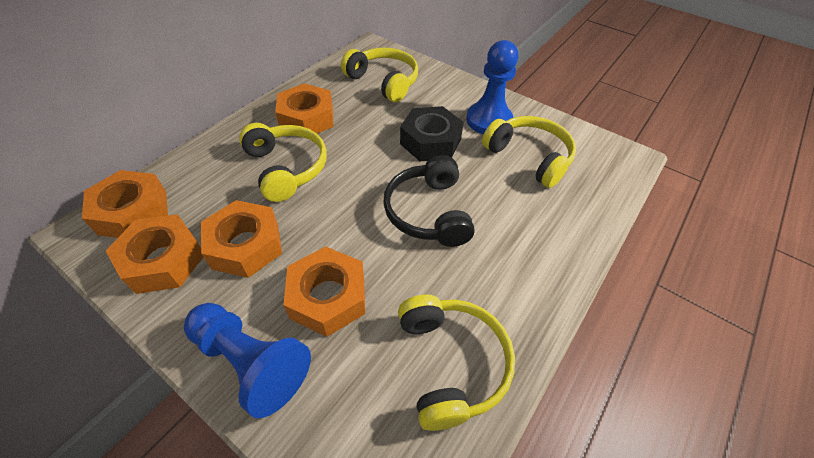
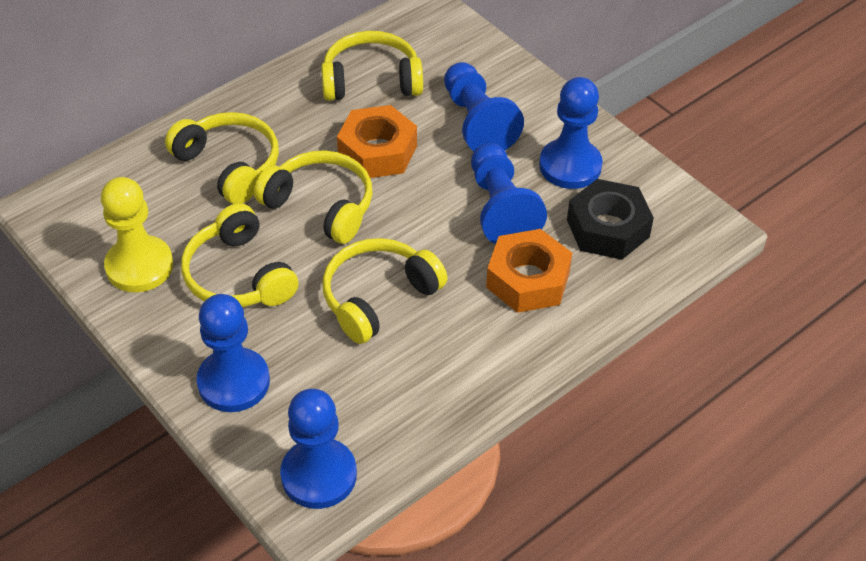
black headphones: 1 -> 0
blue pawn: 2 -> 5
orange nut: 5 -> 2
yellow headphones: 4 -> 5
yellow pawn: 0 -> 1

